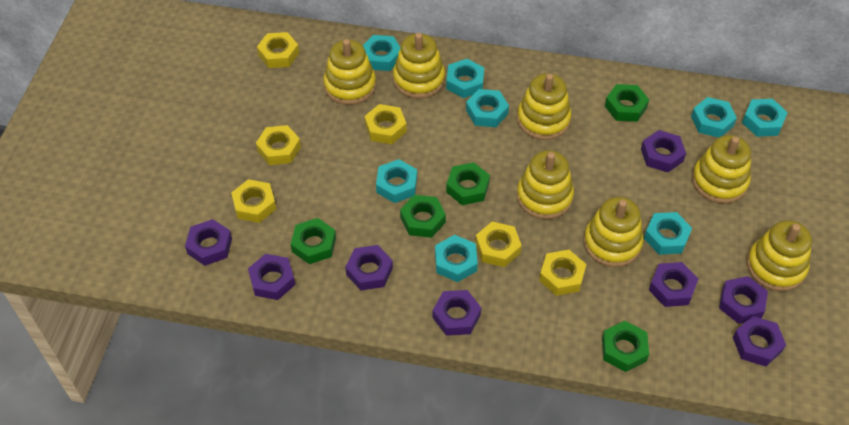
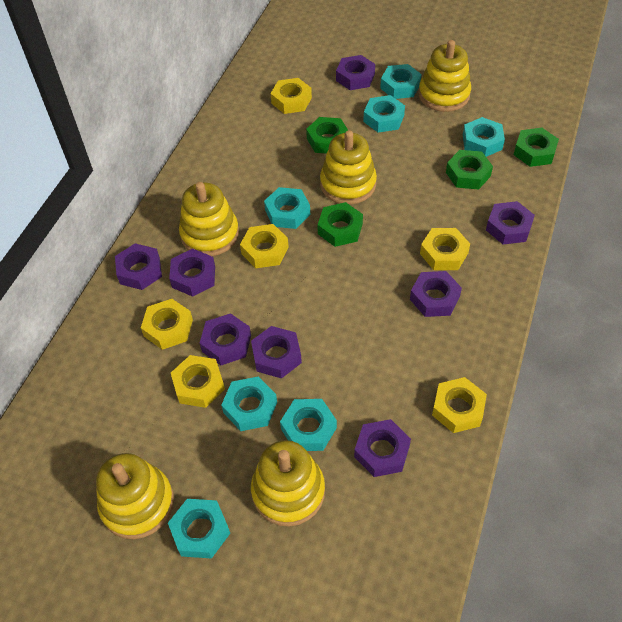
green nut: 5 -> 4
turquoise nut: 8 -> 7
yellow stacking toy: 7 -> 5

